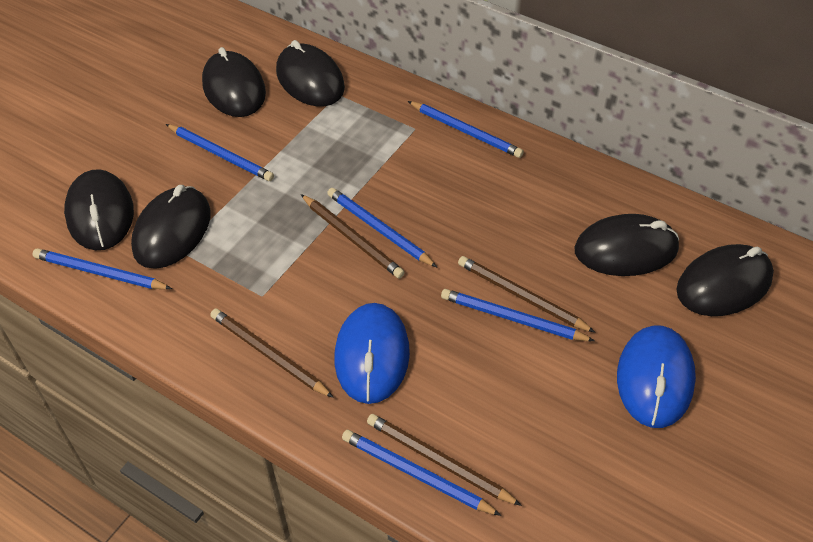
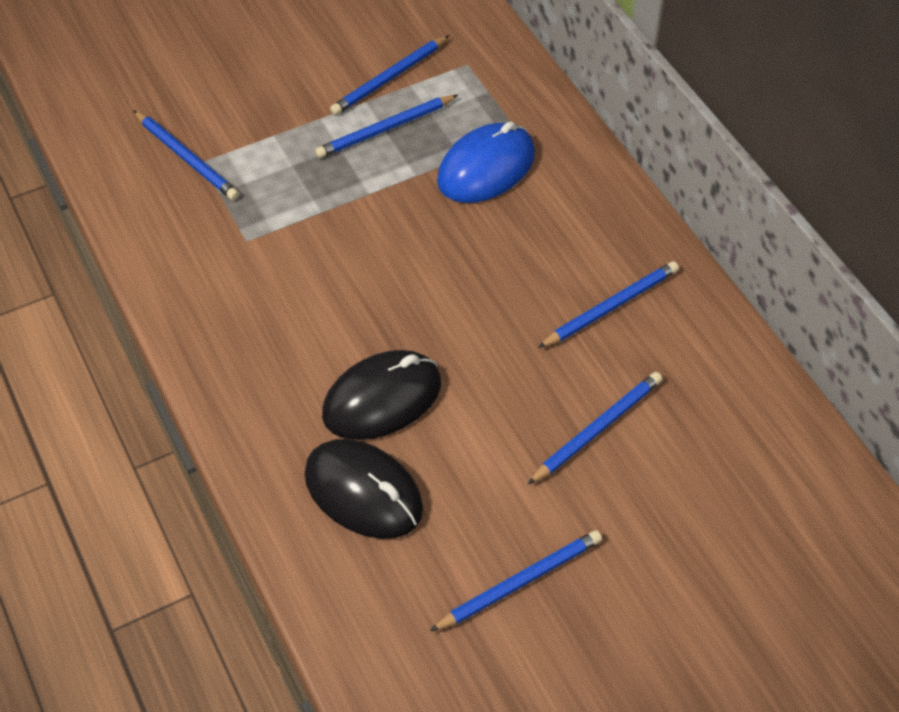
black mouse: 6 -> 2
blue mouse: 2 -> 1
brown pencil: 4 -> 0

